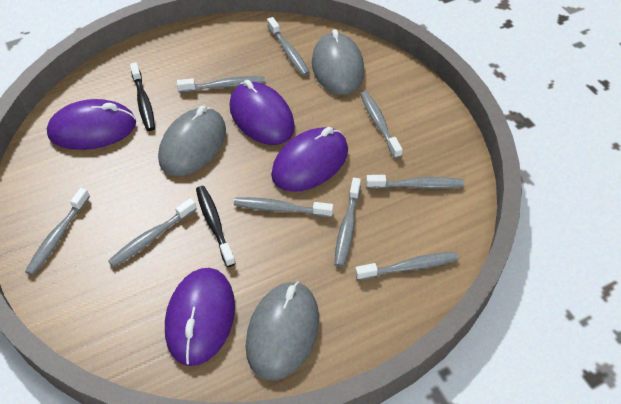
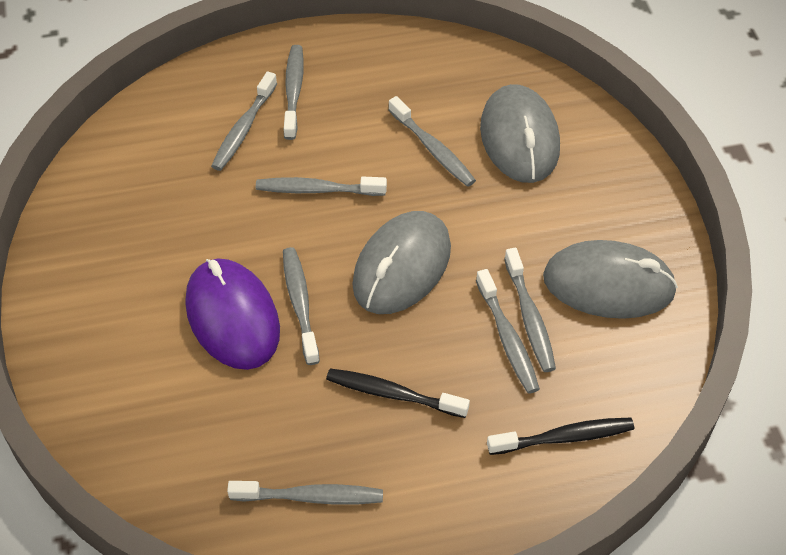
grey toothbrush: 9 -> 8
purple mouse: 4 -> 1

